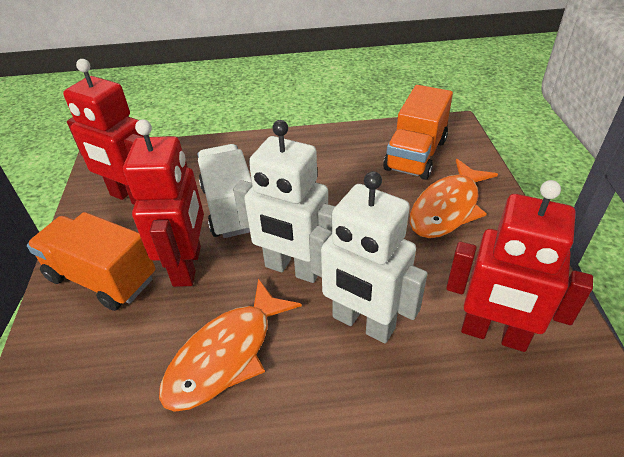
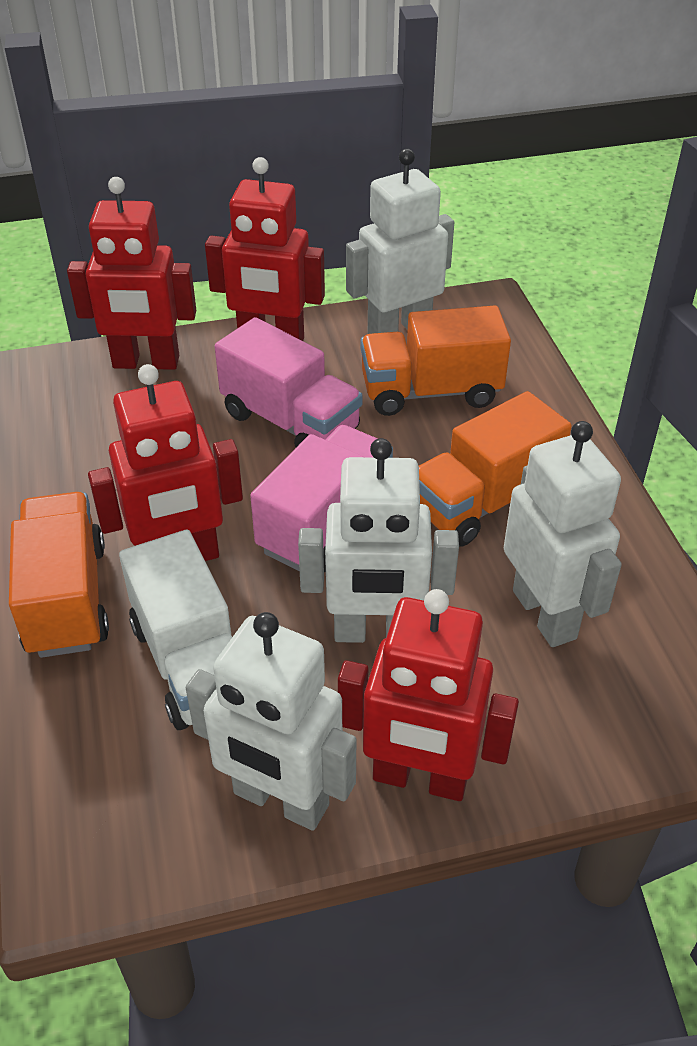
orange fish: 2 -> 0
orange truck: 2 -> 3
pink truck: 0 -> 2
red robot: 3 -> 4
white robot: 2 -> 4

